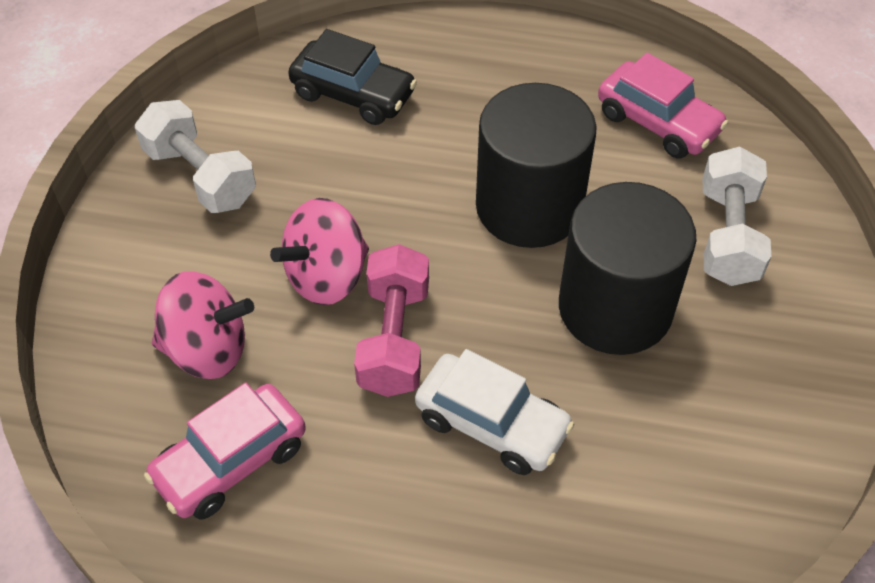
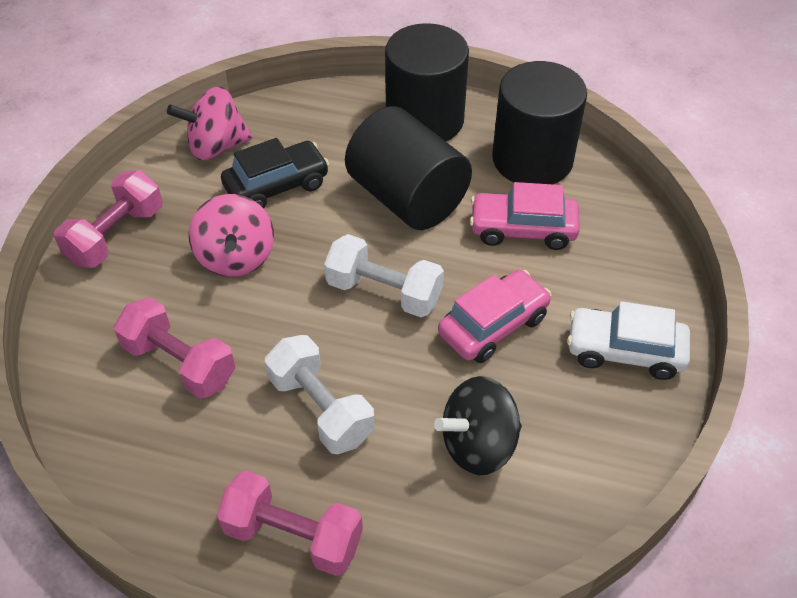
black cylinder: 2 -> 3
black spinning top: 0 -> 1
pink dumbbell: 1 -> 3

